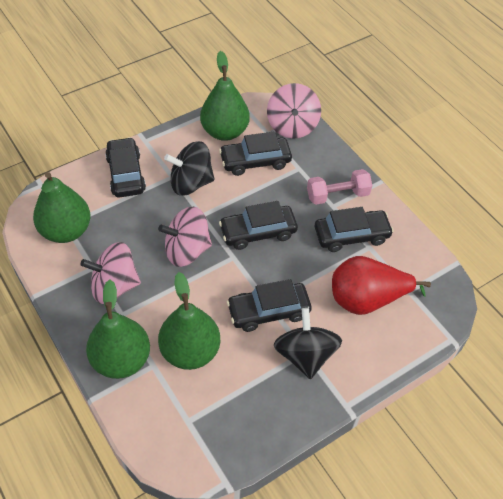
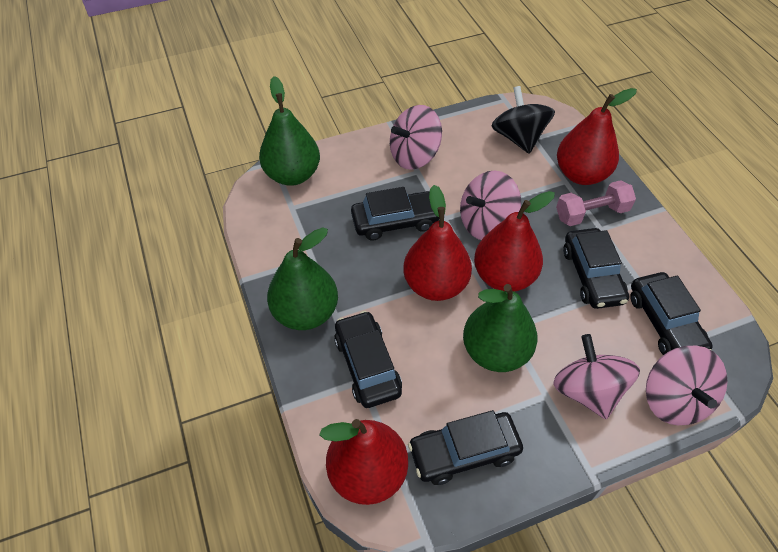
black spinning top: 2 -> 1
green pear: 4 -> 3
pink spinning top: 3 -> 4
red pear: 1 -> 4

